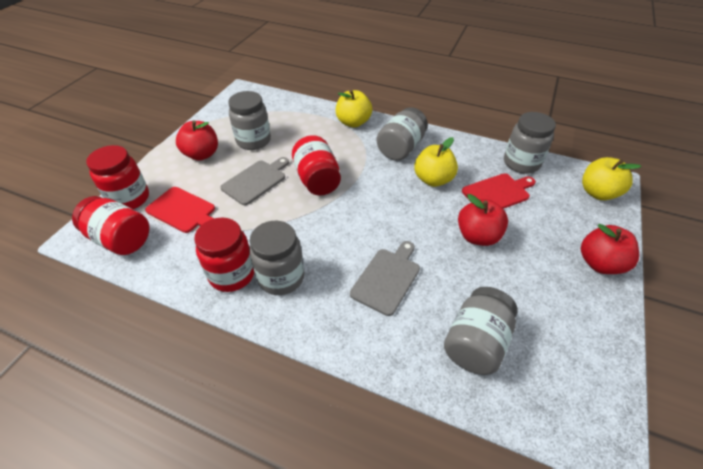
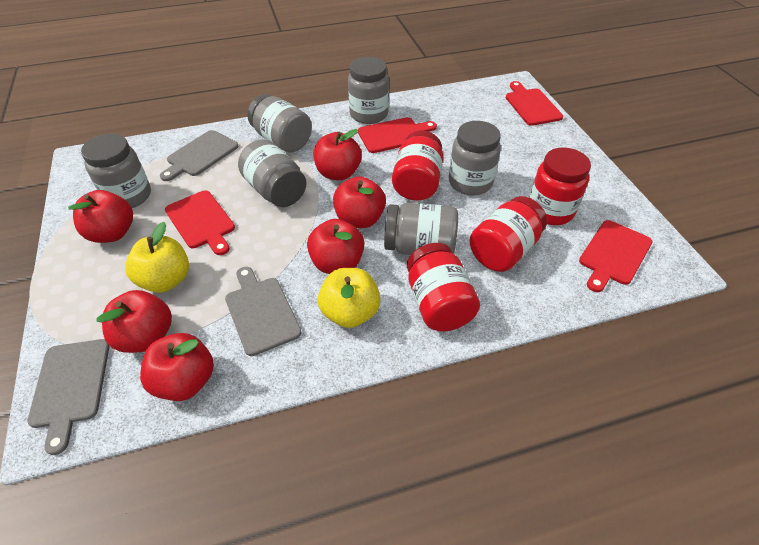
grey cutting board: 2 -> 3
grey jar: 5 -> 6
red apple: 3 -> 6
red cutting board: 2 -> 4
yellow apple: 3 -> 2

